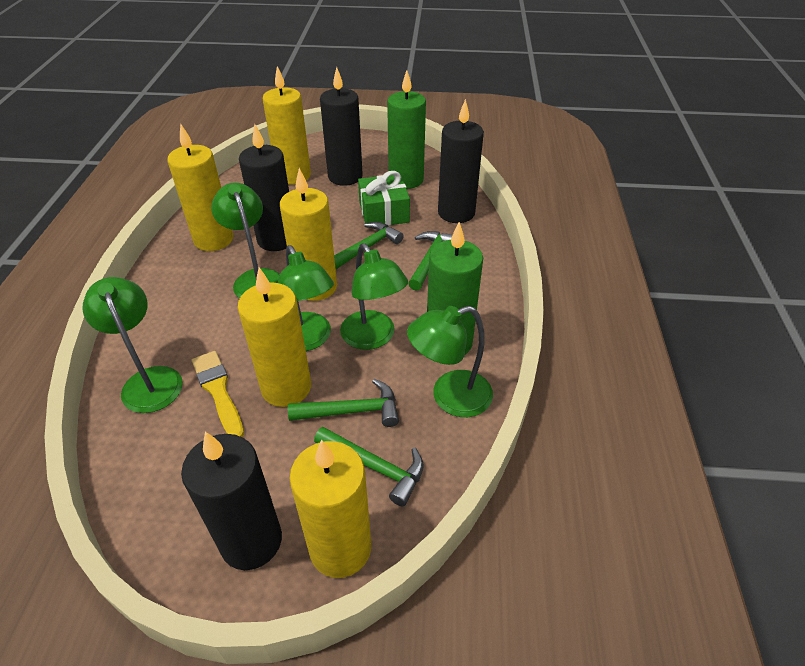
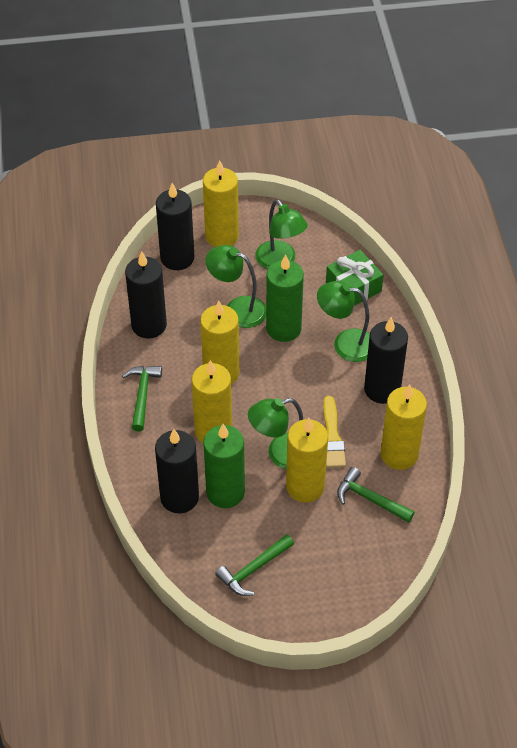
green hammer: 4 -> 3
green lamp: 5 -> 4

